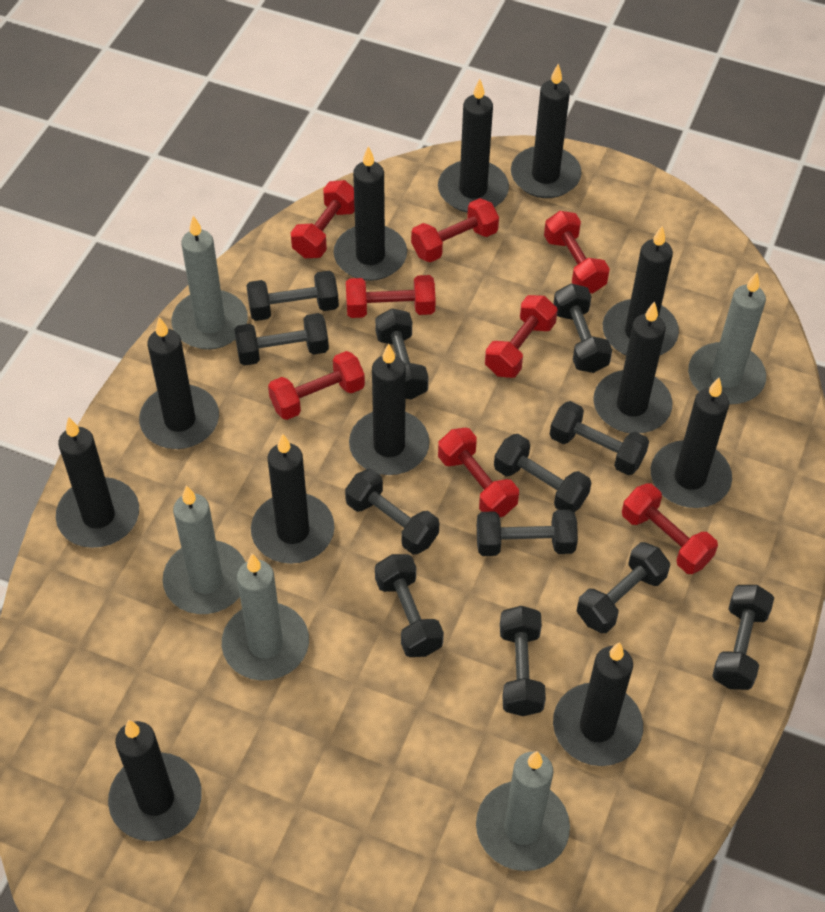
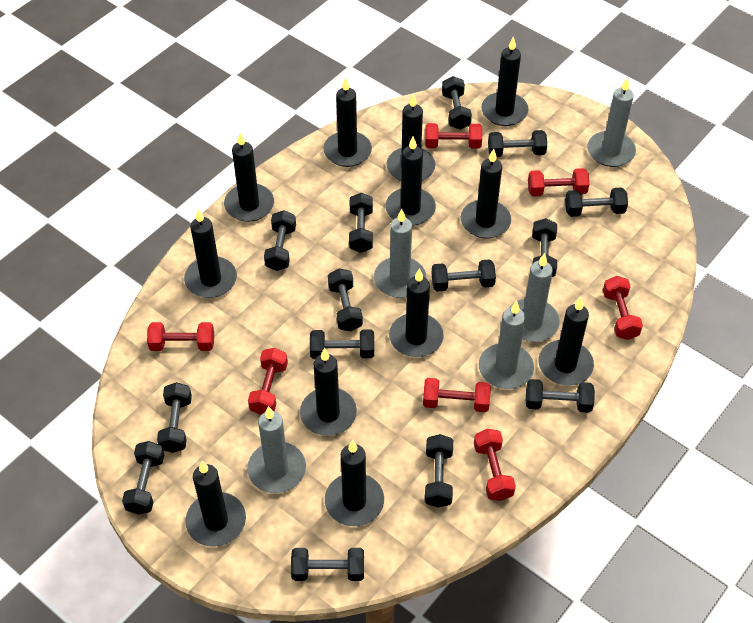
black dumbbell: 12 -> 14
red dumbbell: 8 -> 7

